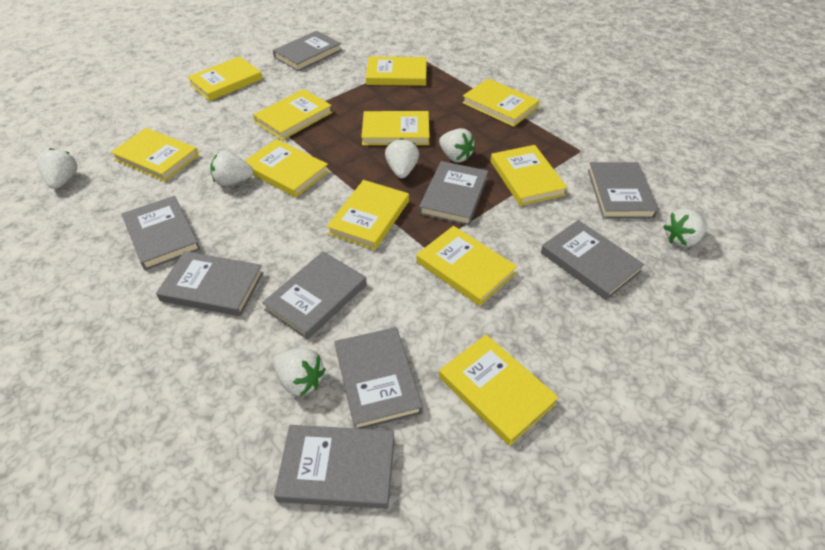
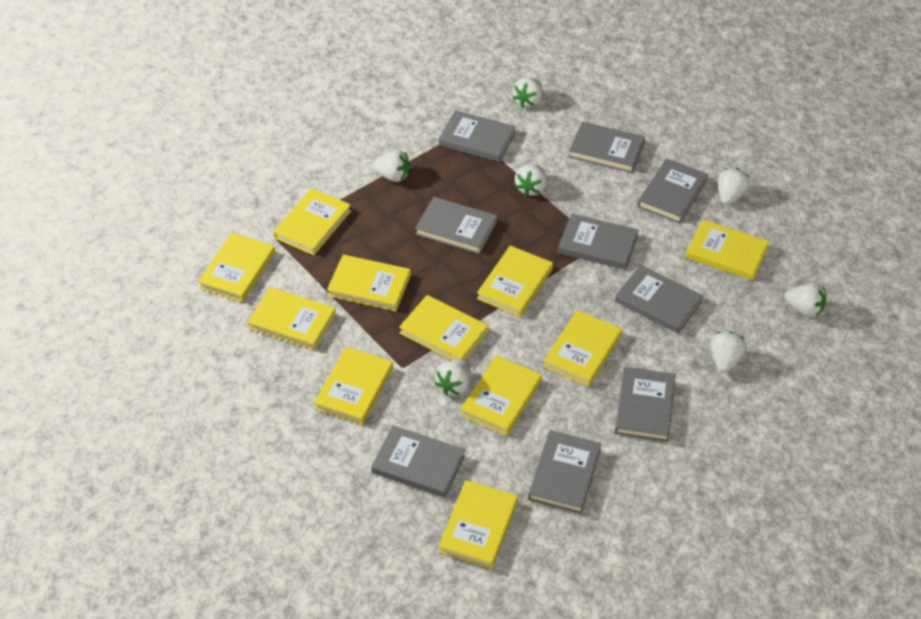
white strawberry: 6 -> 7

